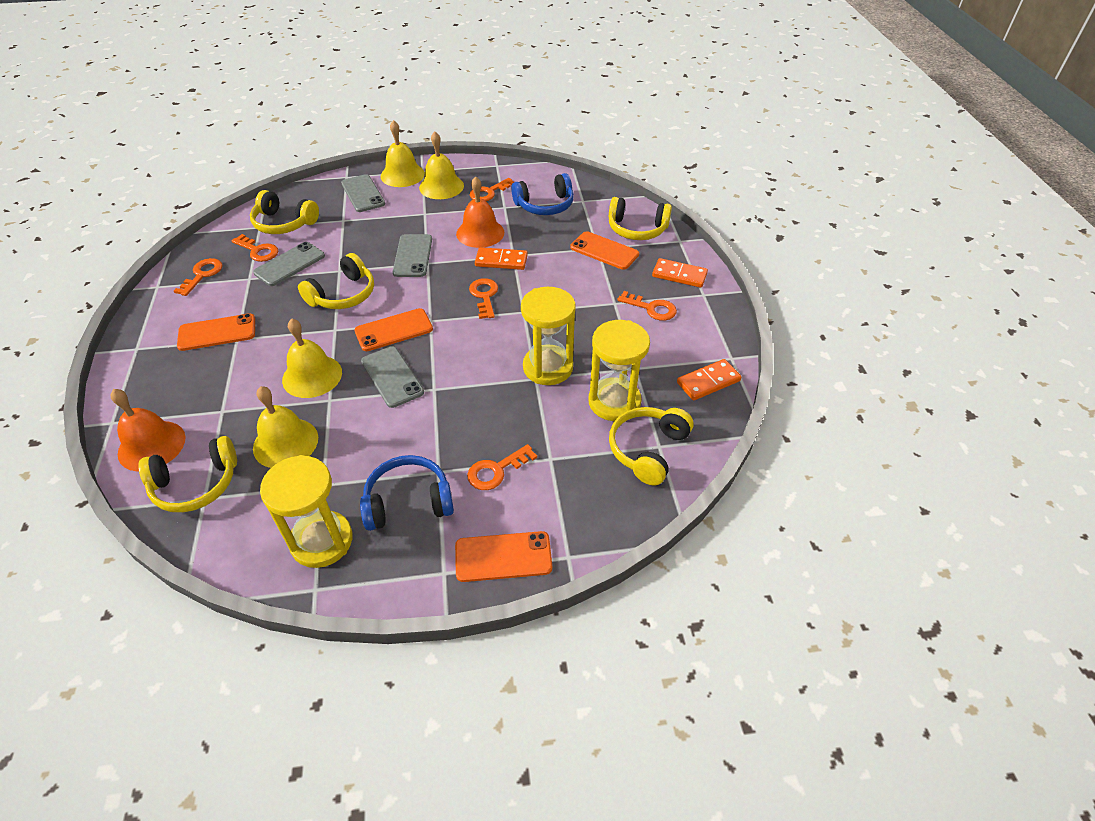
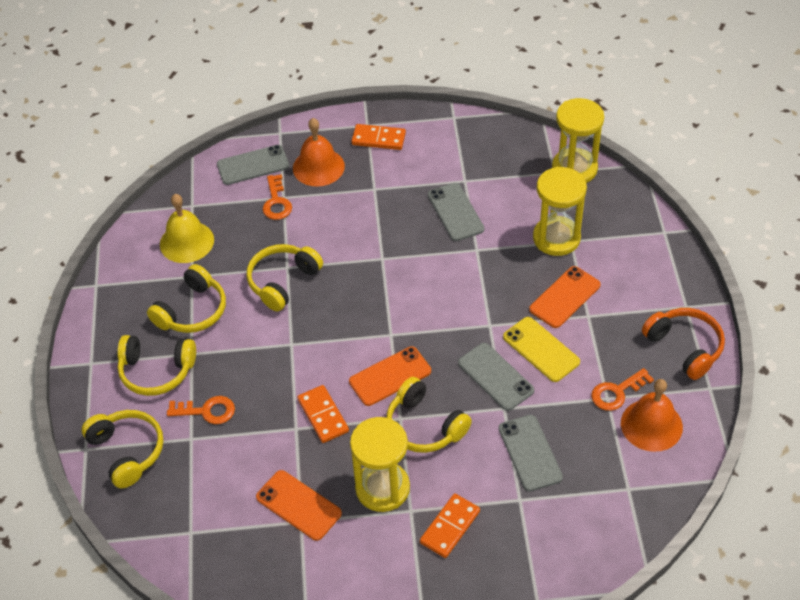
blue headphones: 2 -> 0
orange headphones: 0 -> 1
orange key: 6 -> 3
orange phone: 4 -> 3
yellow bell: 4 -> 1
yellow phone: 0 -> 1

